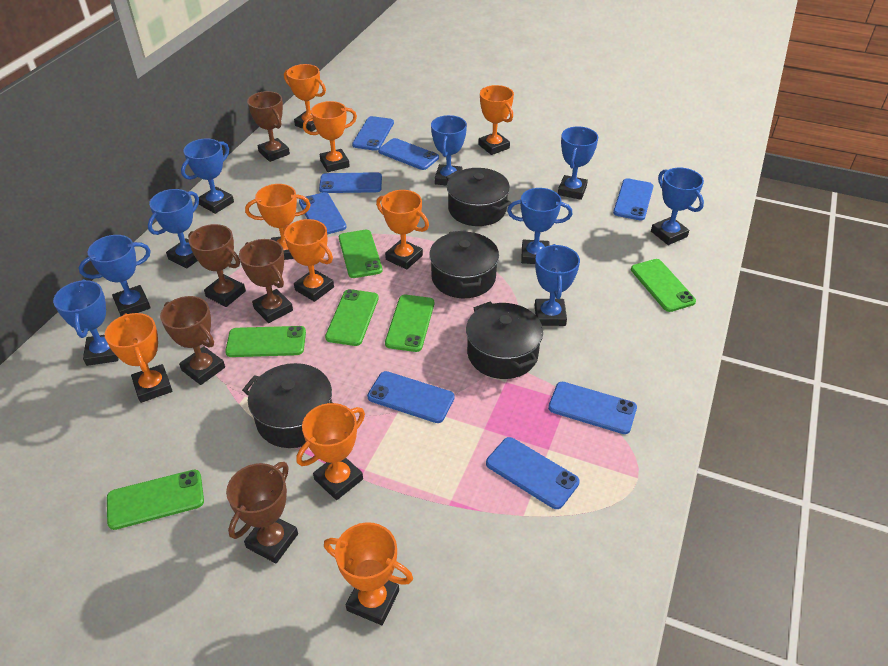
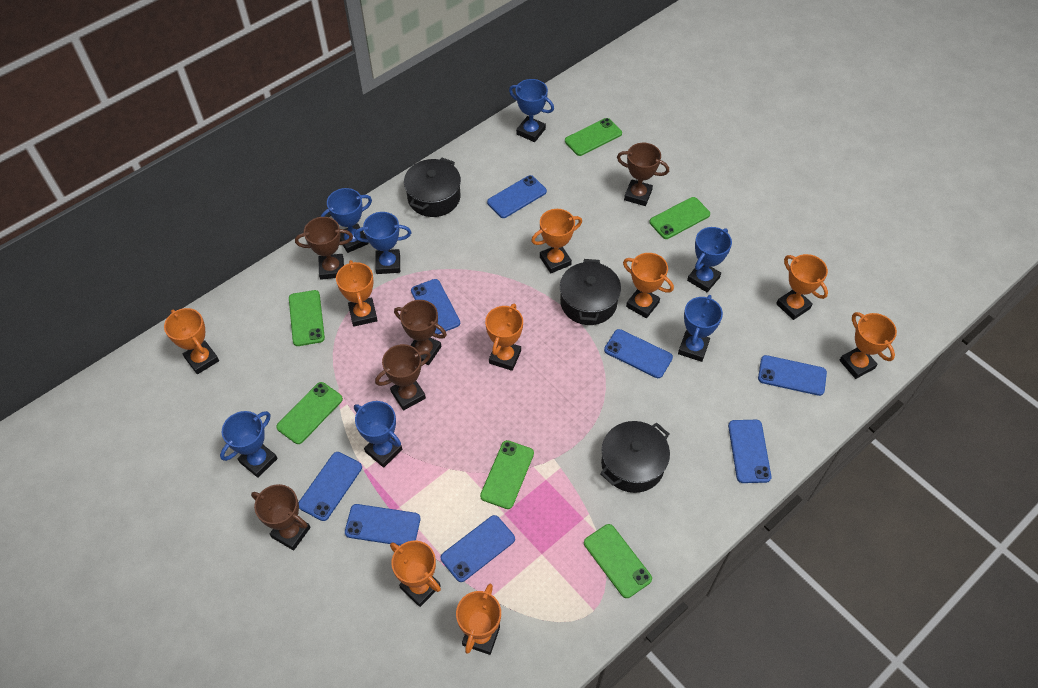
black pot: 4 -> 3
blue trophy: 9 -> 7

